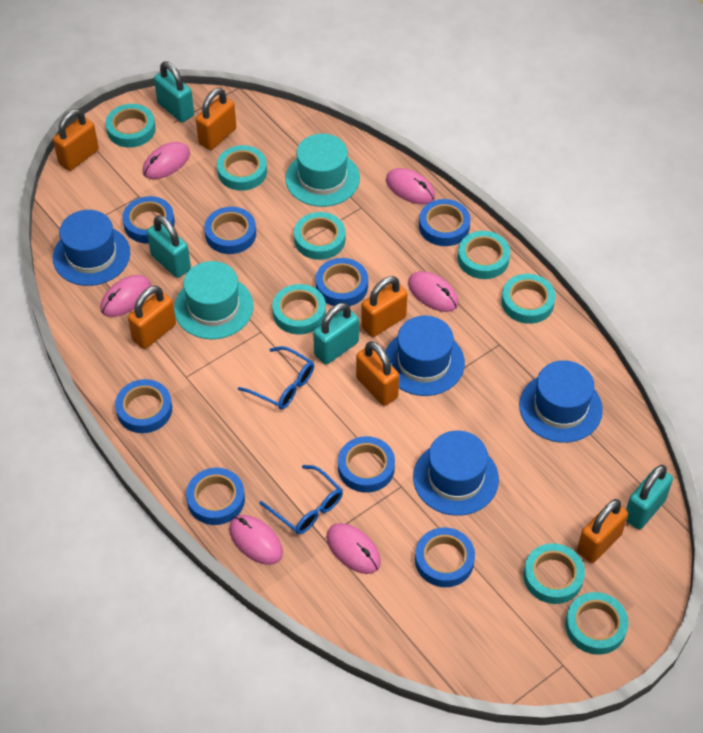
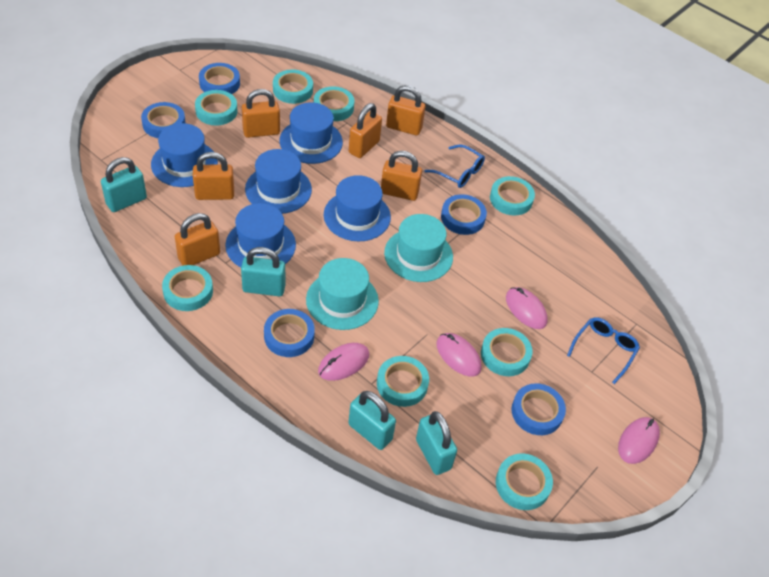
blue hat: 4 -> 5
blue tape: 8 -> 5
pink mouse: 6 -> 4

